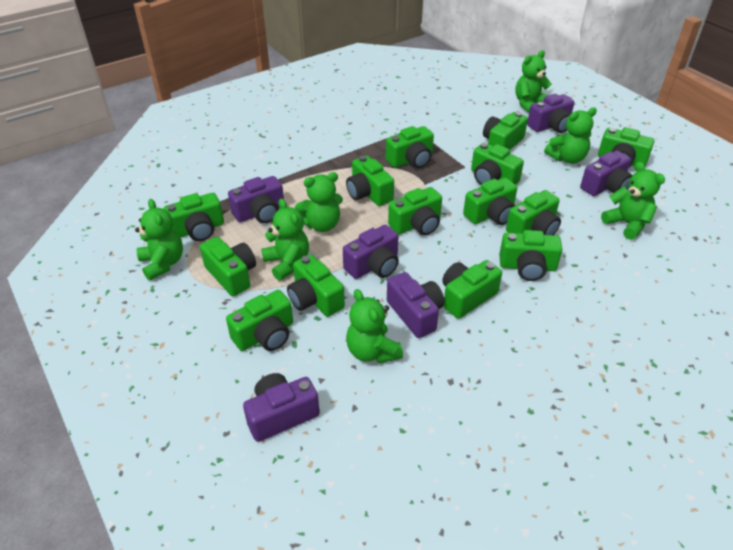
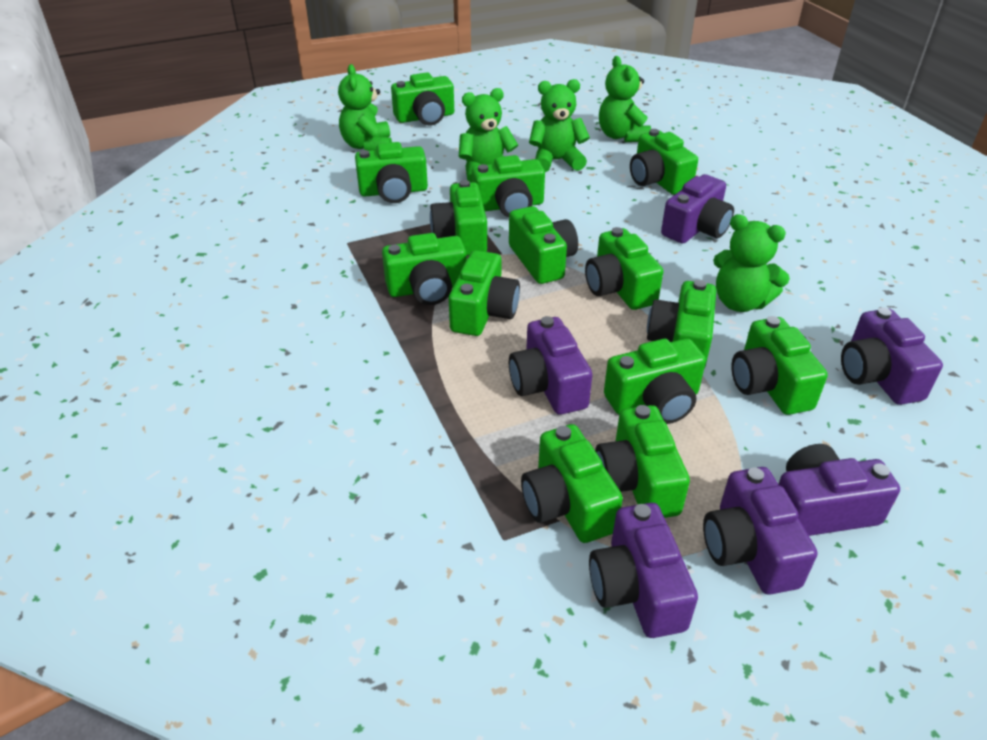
green teddy bear: 7 -> 5

